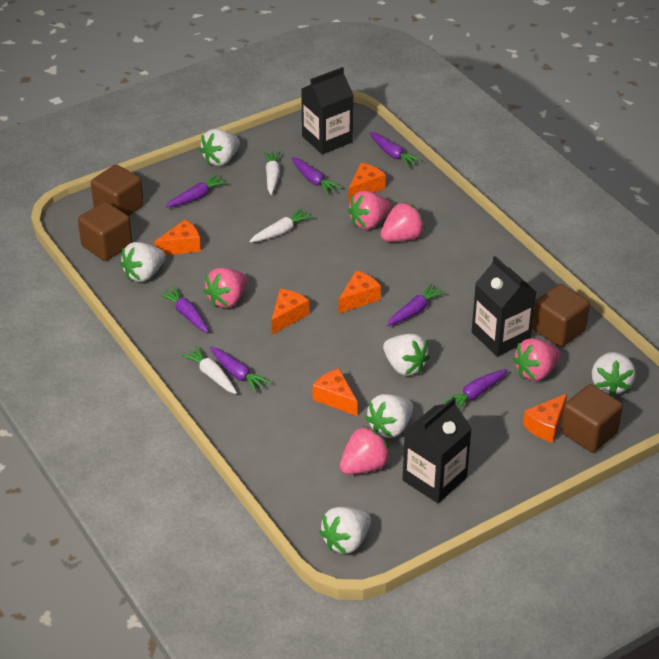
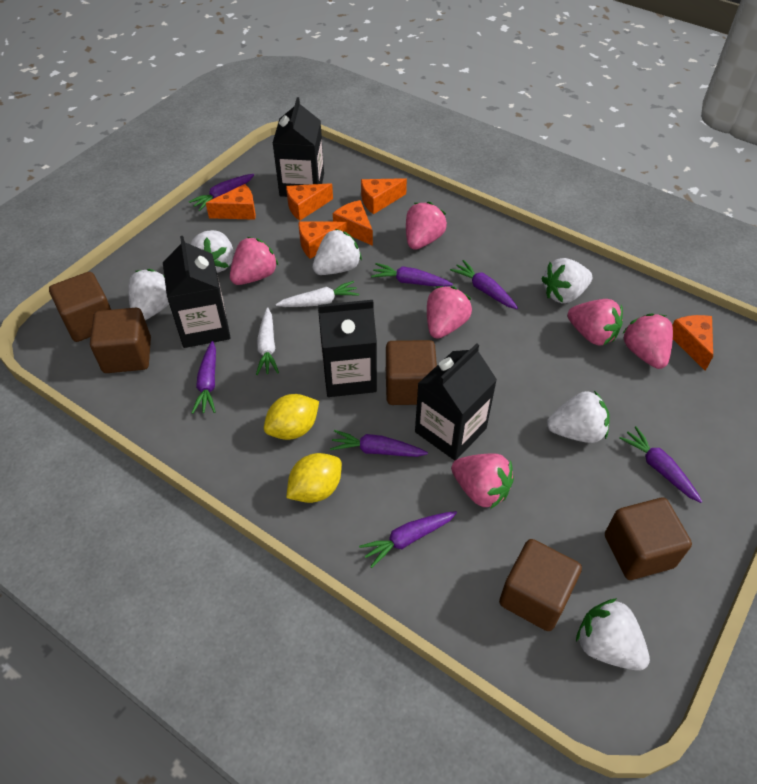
black carton: 3 -> 4
brown cube: 4 -> 5
pink strawberry: 5 -> 6
white carrot: 3 -> 2
yellow lemon: 0 -> 2

